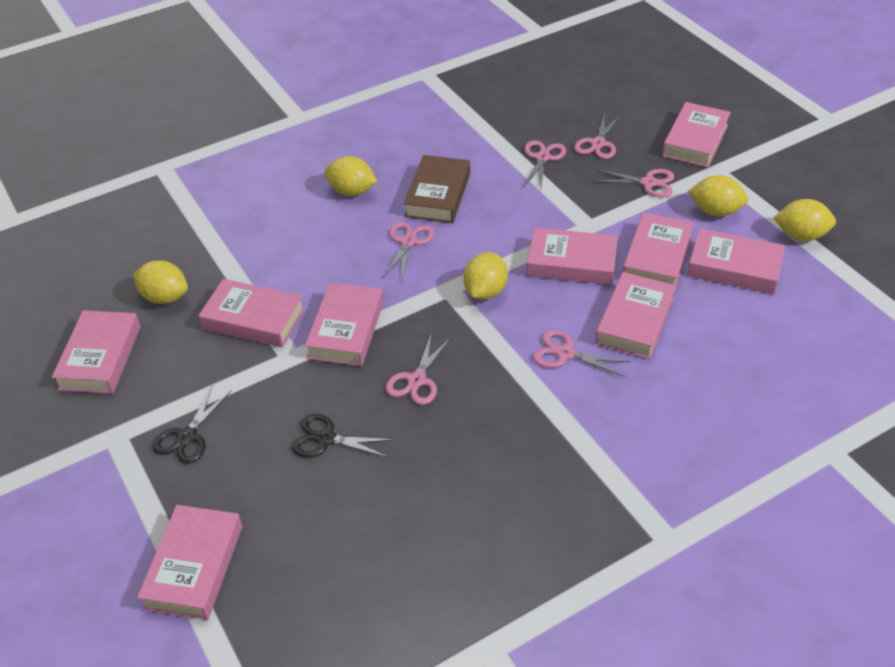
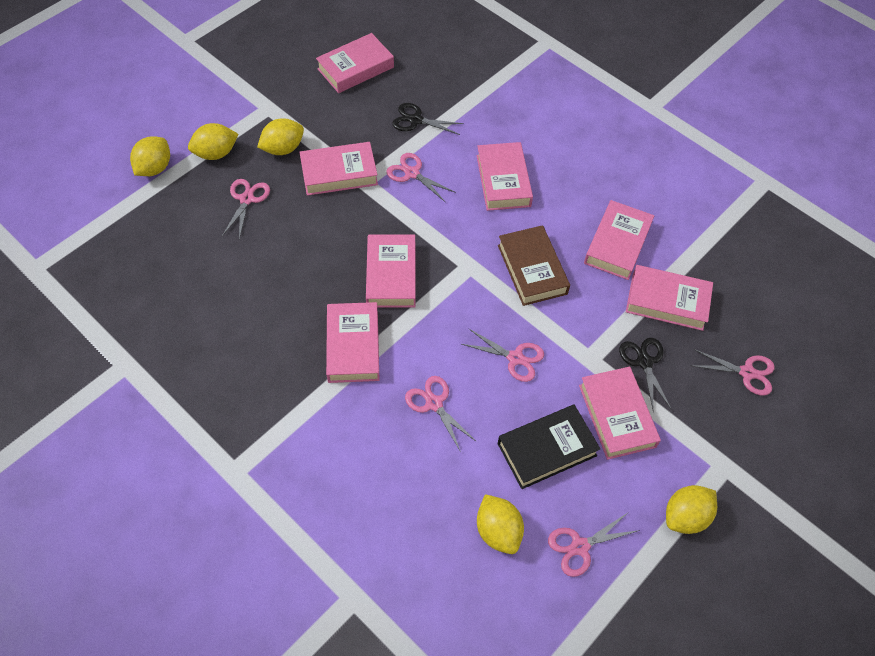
black book: 0 -> 1
pink book: 9 -> 8

